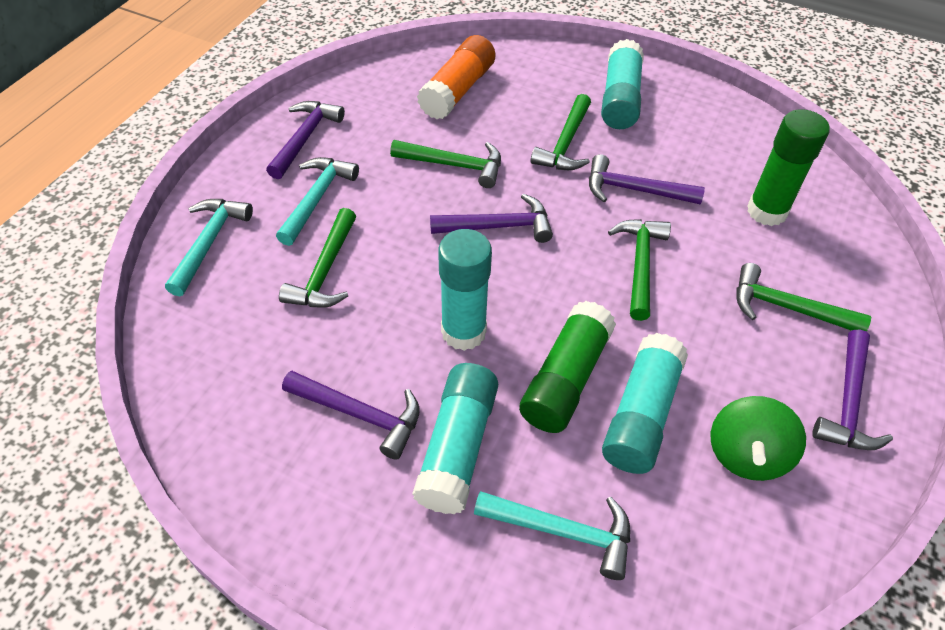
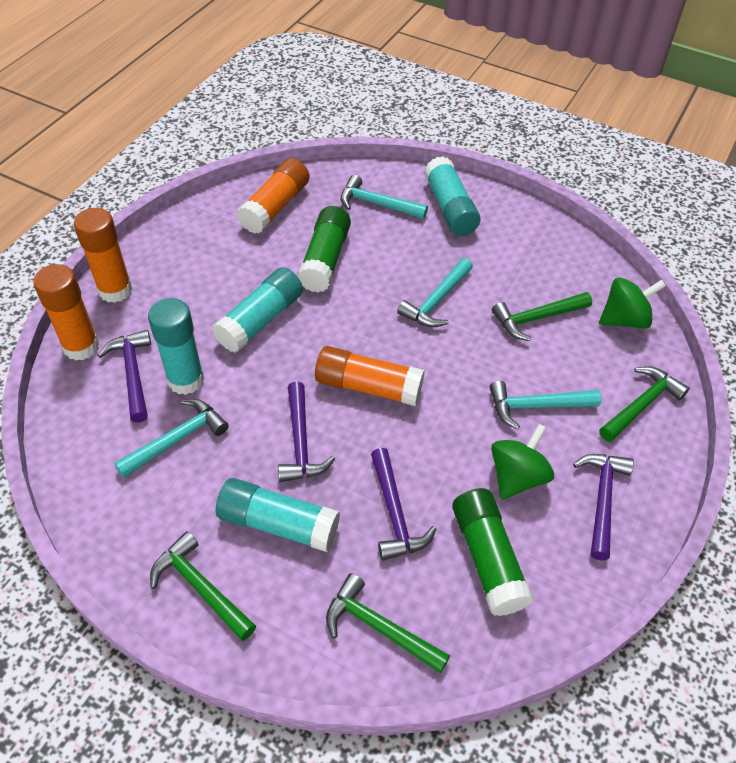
green hammer: 5 -> 4
green spinning top: 1 -> 2
orange glue stick: 1 -> 4
purple hammer: 5 -> 4
turquoise hammer: 3 -> 4

